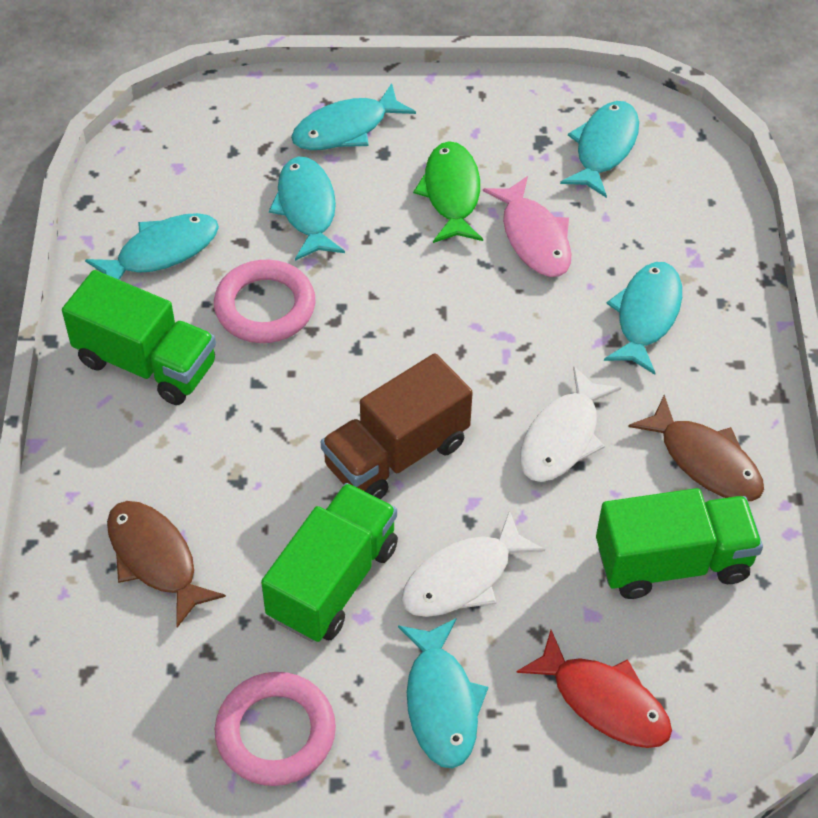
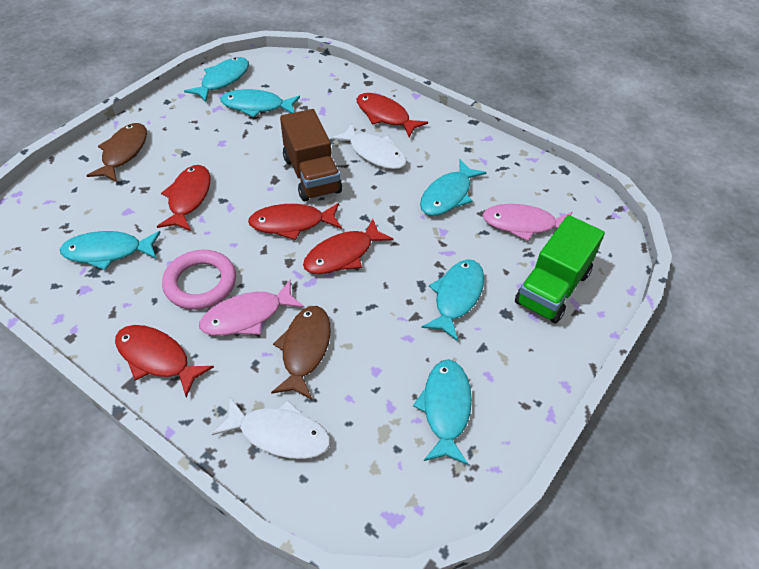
green fish: 1 -> 0
green truck: 3 -> 1
pink fish: 1 -> 2
pink ring: 2 -> 1
red fish: 1 -> 5

